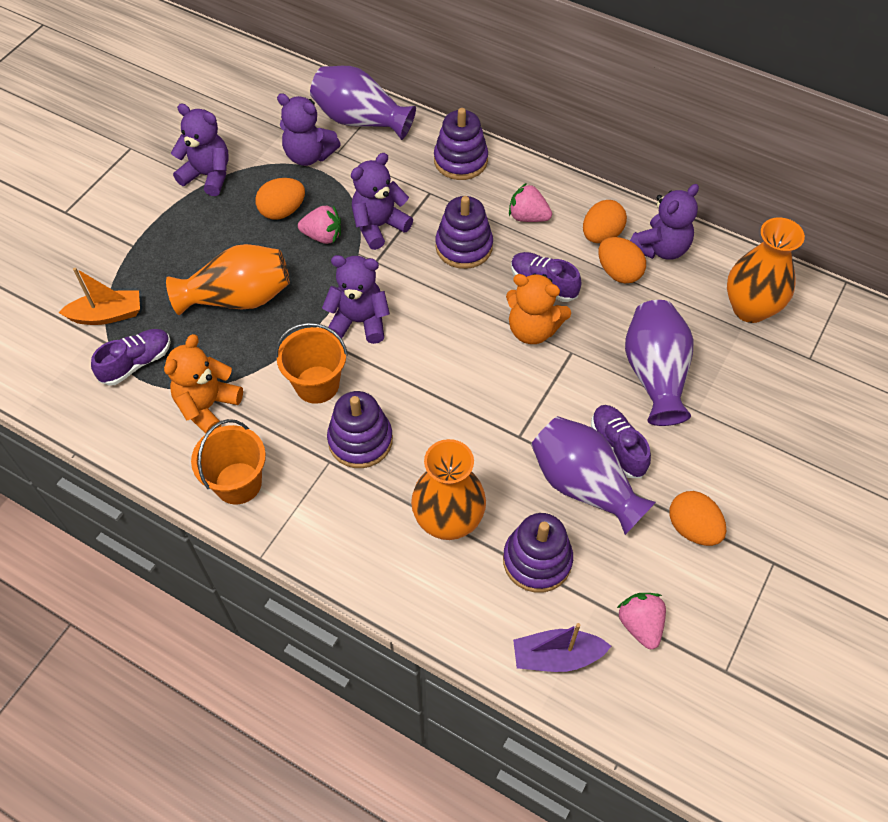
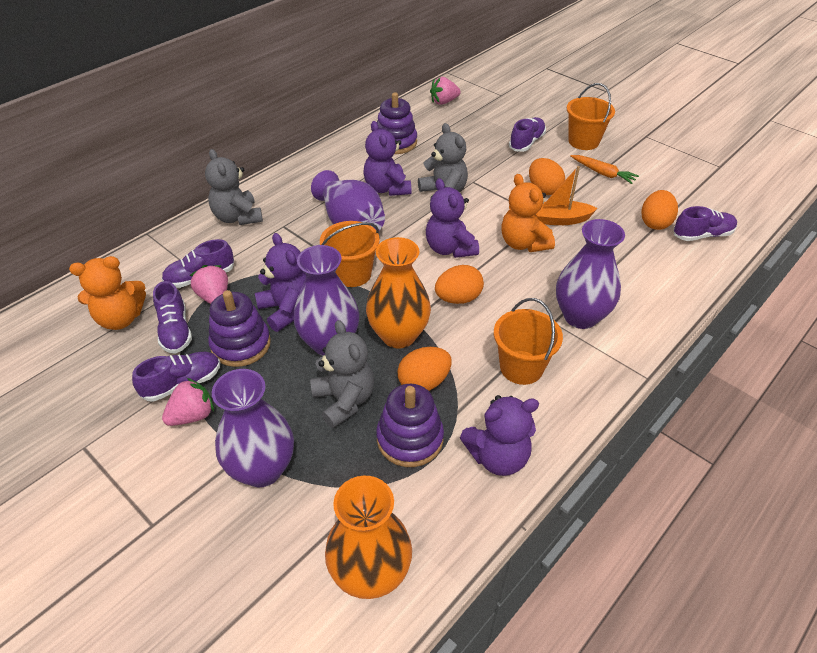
grey teddy bear: 0 -> 3
orange bucket: 2 -> 3
orange carrot: 0 -> 1
orange vase: 3 -> 2
purple boat: 1 -> 0
purple shoe: 3 -> 5
purple stacking toy: 4 -> 3
purple teddy bear: 5 -> 4
purple vase: 3 -> 4

